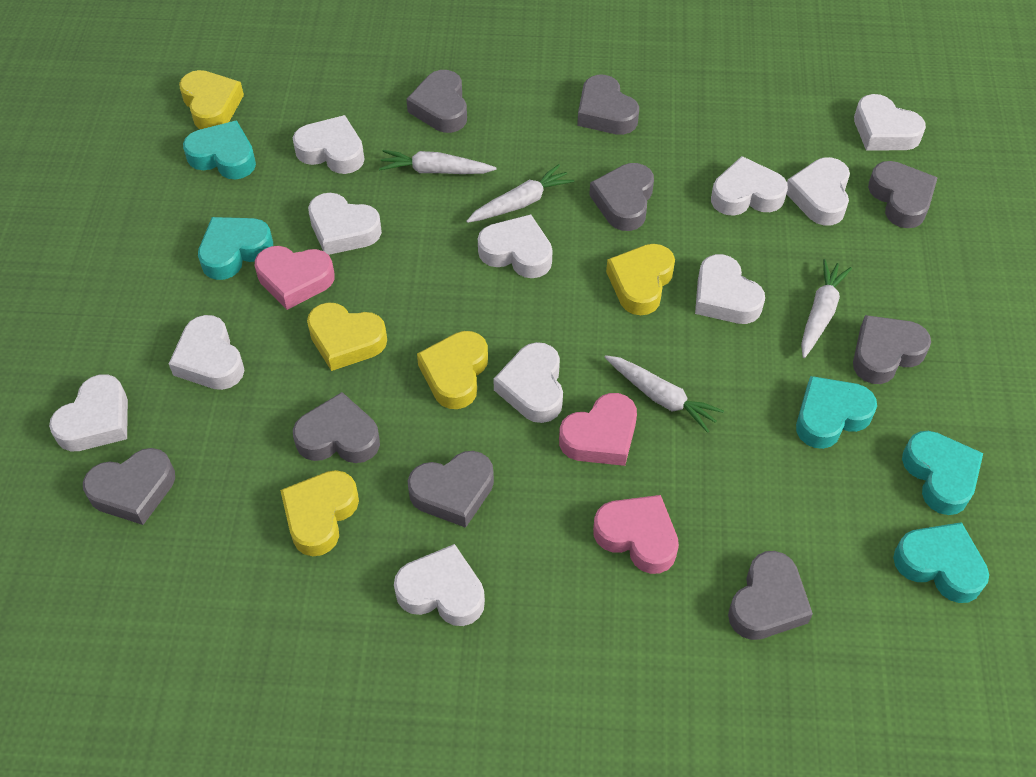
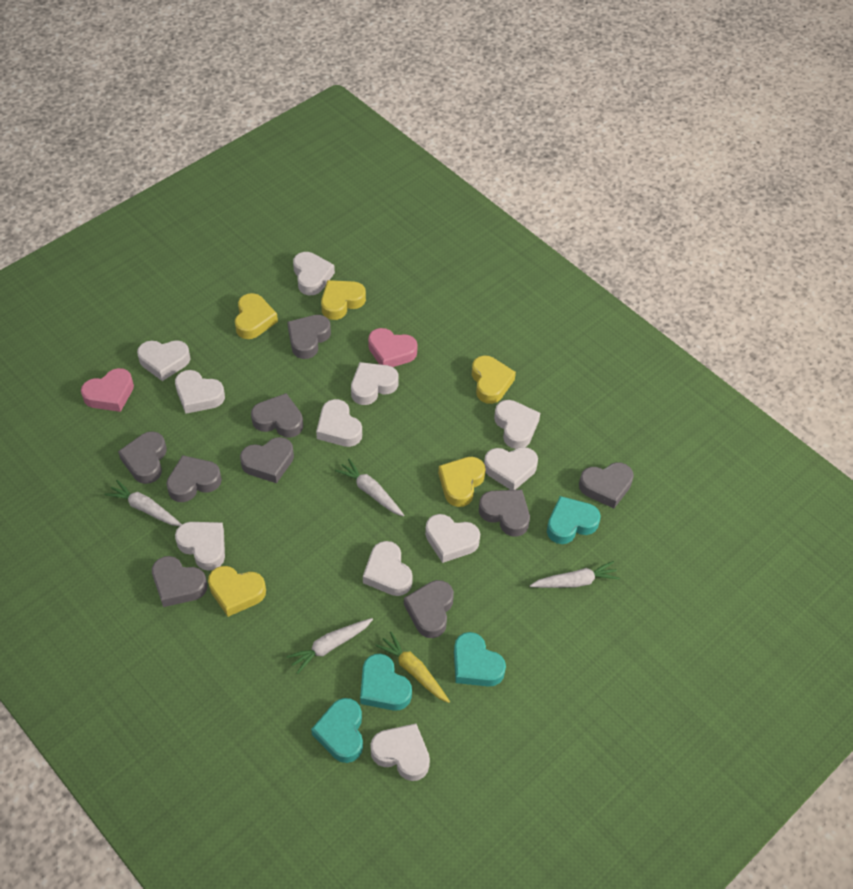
pink heart: 3 -> 2
turquoise heart: 5 -> 4
yellow carrot: 0 -> 1

